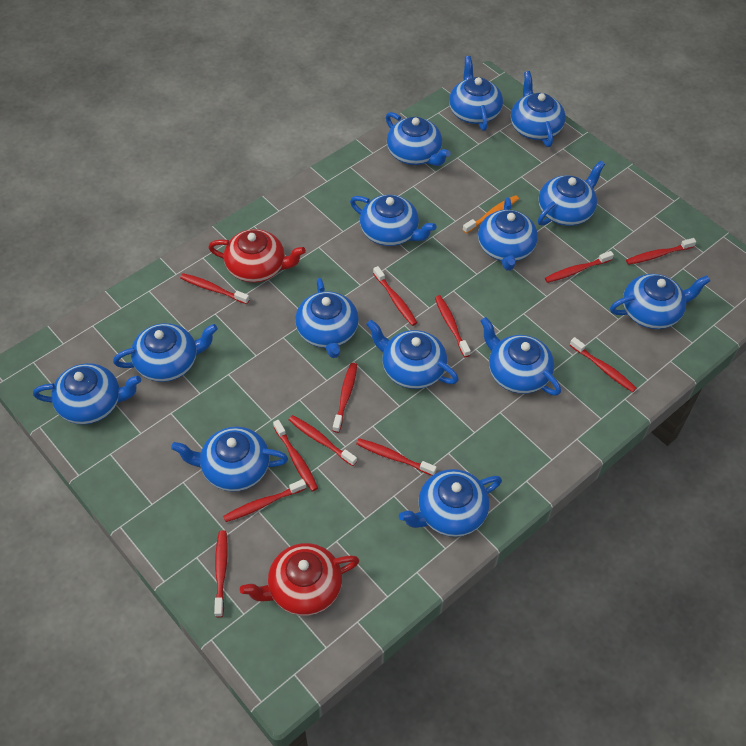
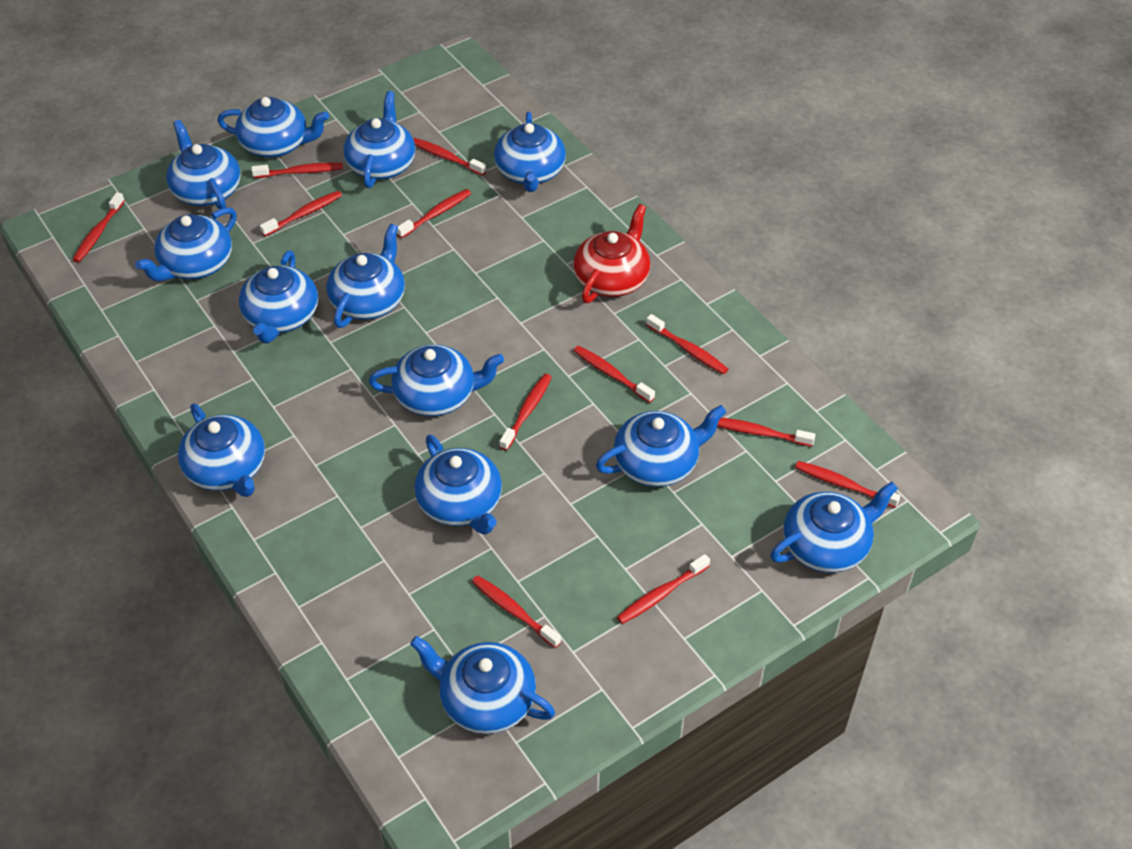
blue teapot: 14 -> 13
orange toothbrush: 1 -> 0
red teapot: 2 -> 1

